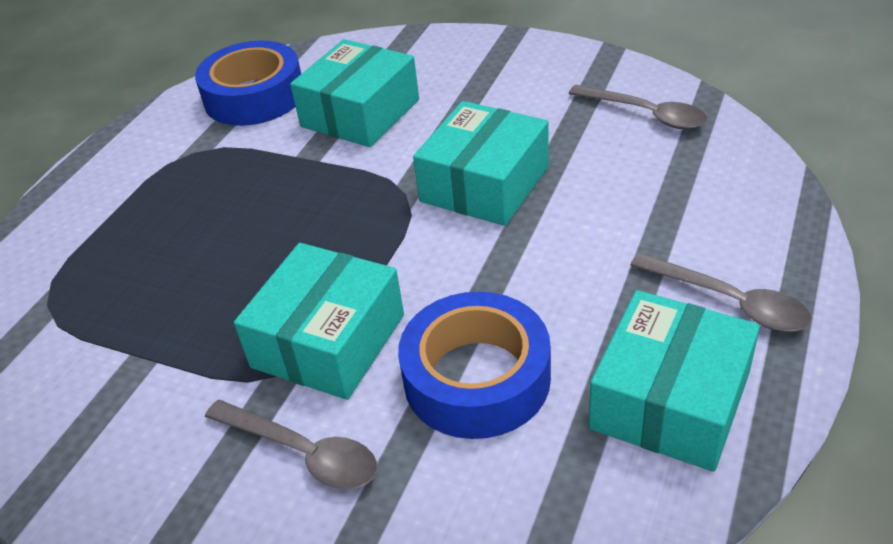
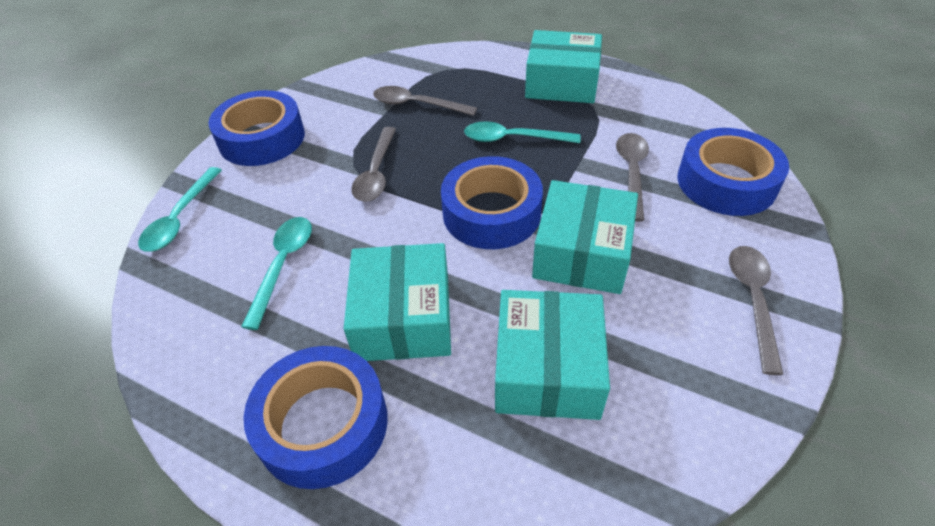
blue tape: 2 -> 4
grey spoon: 3 -> 4
turquoise spoon: 0 -> 3

